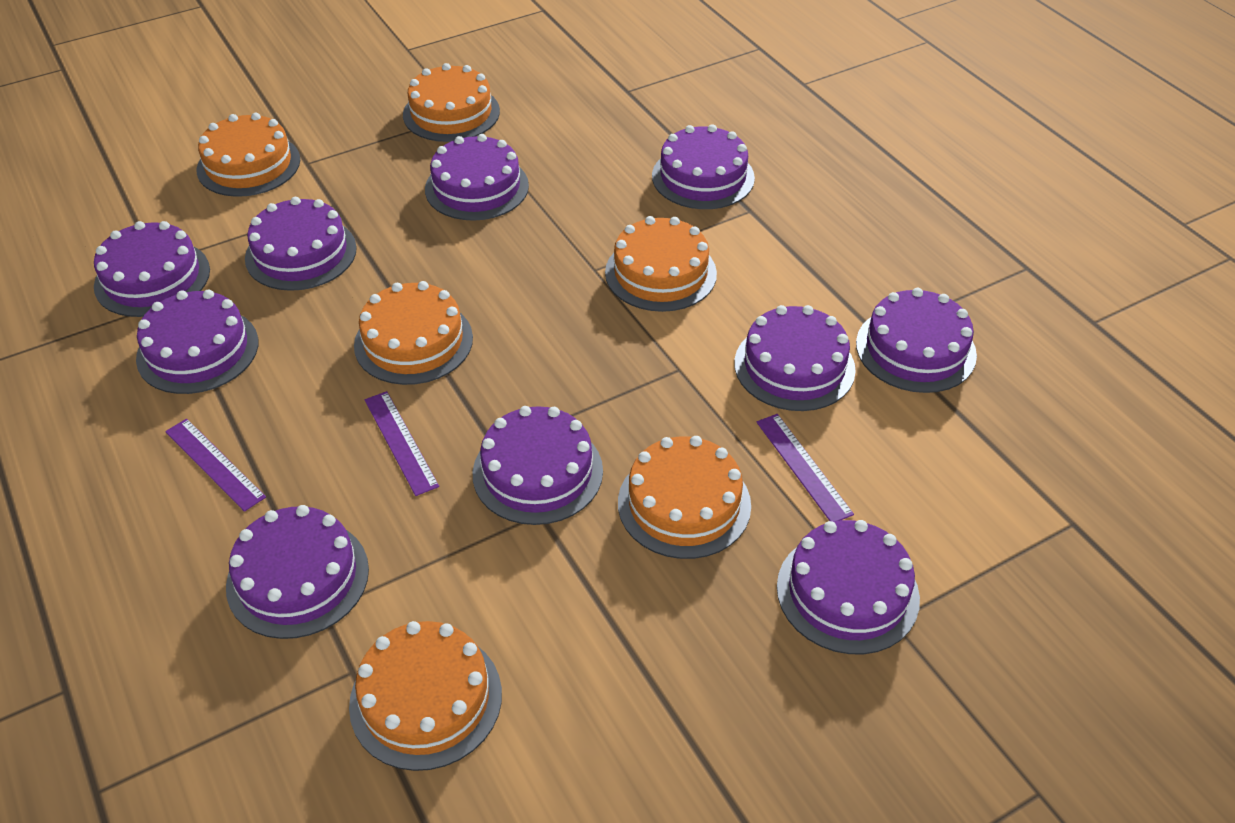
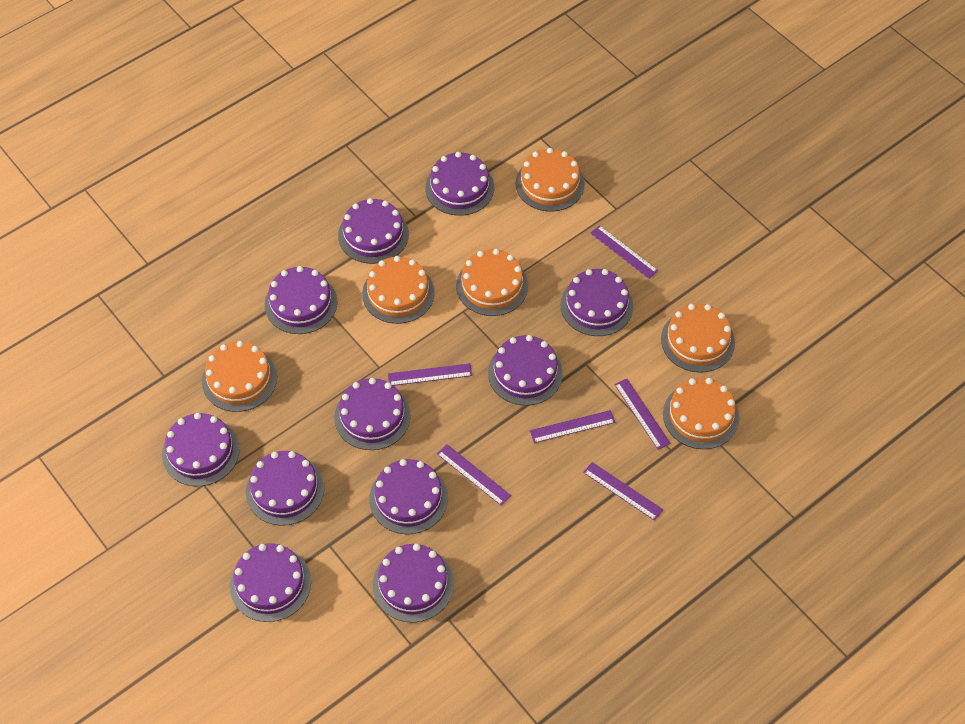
purple cake: 10 -> 11
purple ruler: 3 -> 6

